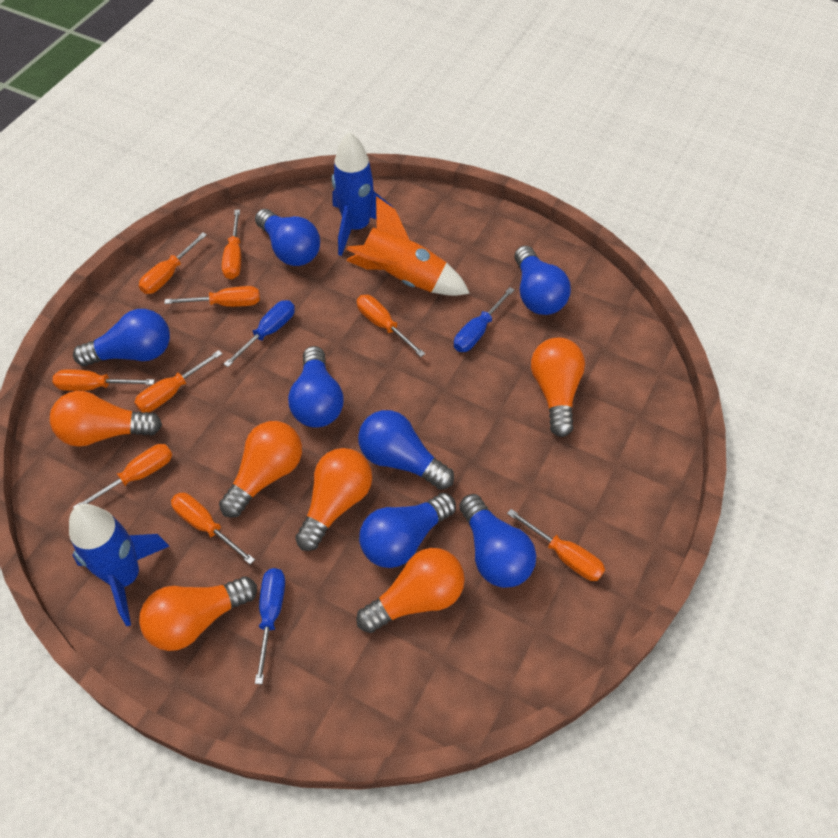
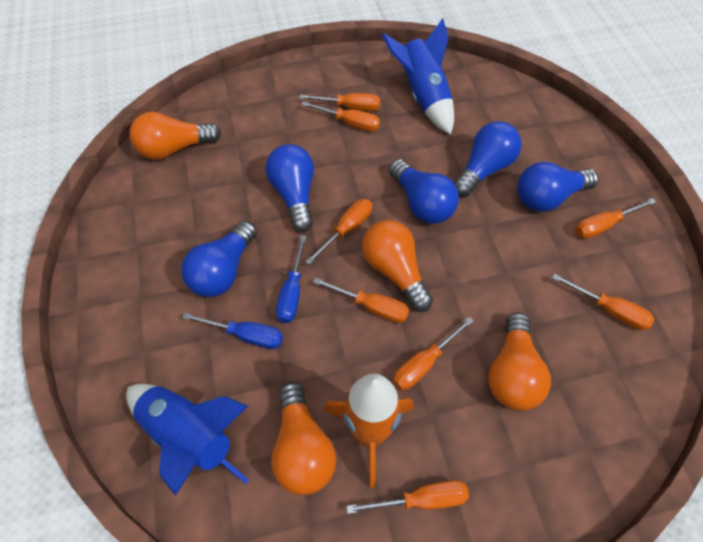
blue light bulb: 7 -> 5
blue screwdriver: 3 -> 2
orange light bulb: 6 -> 4
orange screwdriver: 9 -> 8

